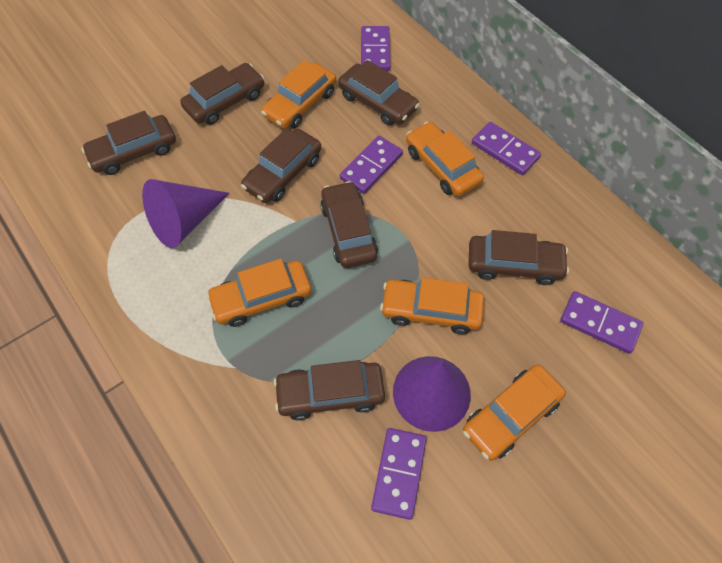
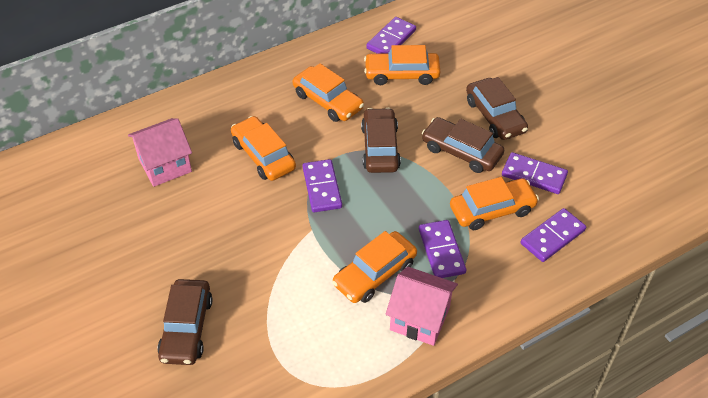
brown car: 7 -> 4
pink house: 0 -> 2
purple cone: 2 -> 0

